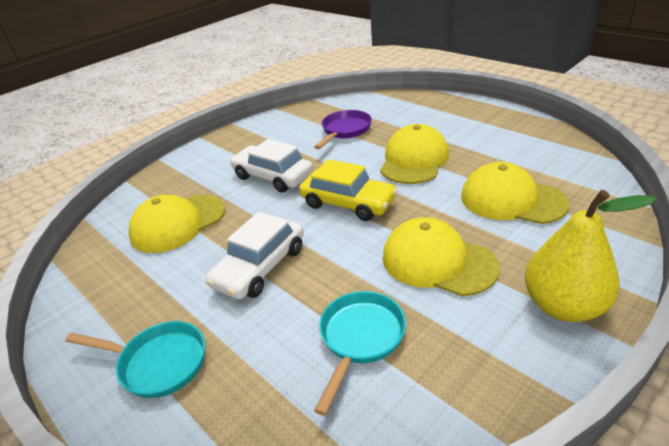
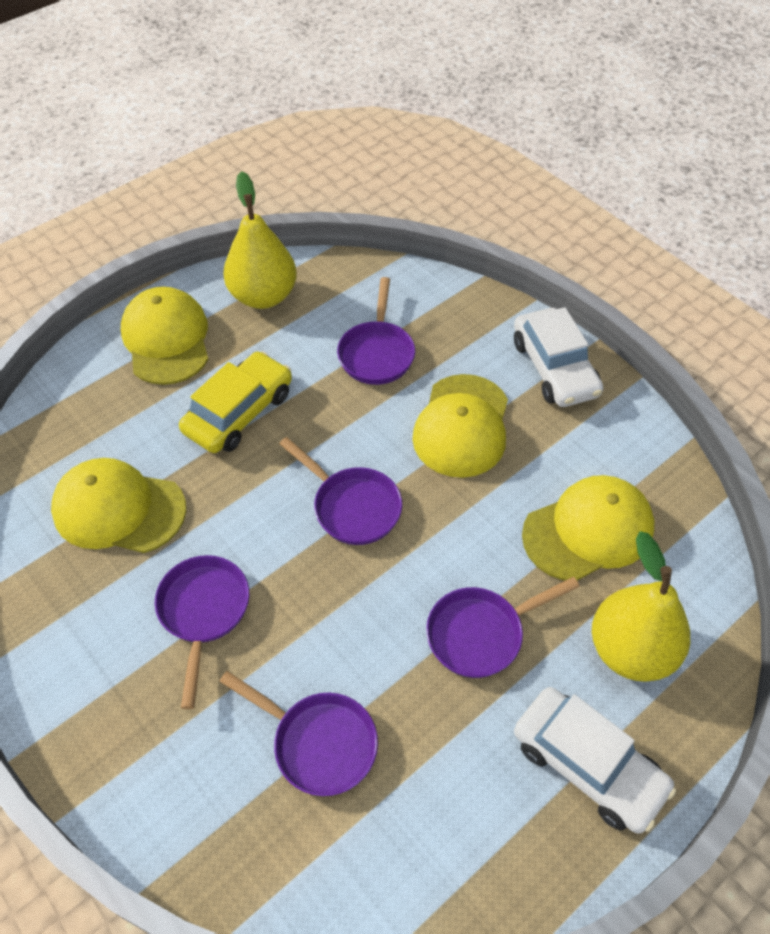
purple pan: 1 -> 5
turquoise pan: 2 -> 0
yellow pear: 1 -> 2

